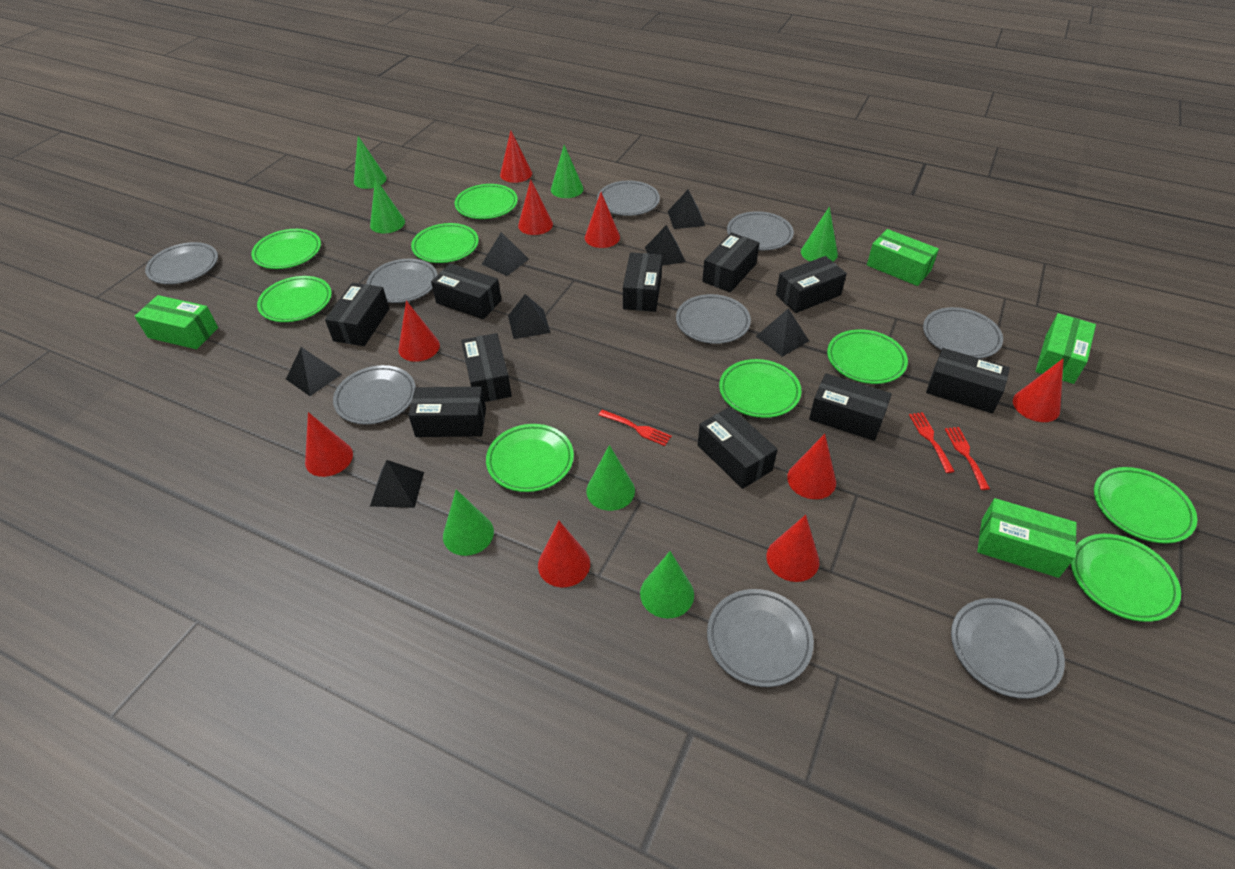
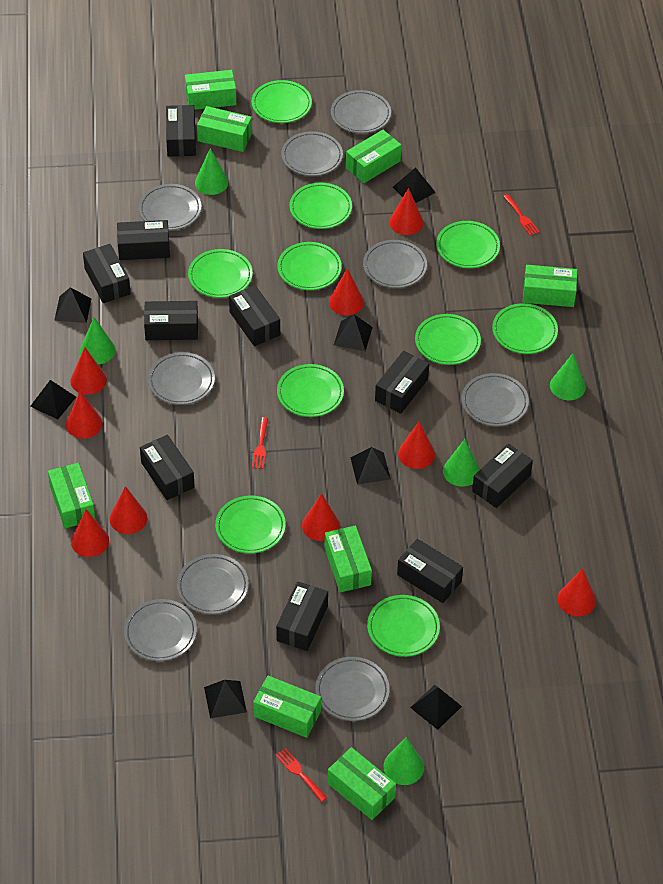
green box: 4 -> 8
green cone: 7 -> 5
green plate: 9 -> 10

